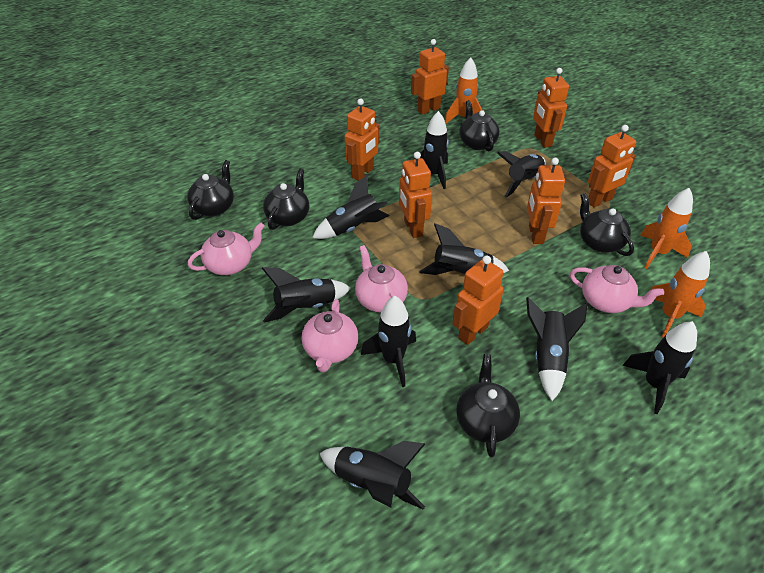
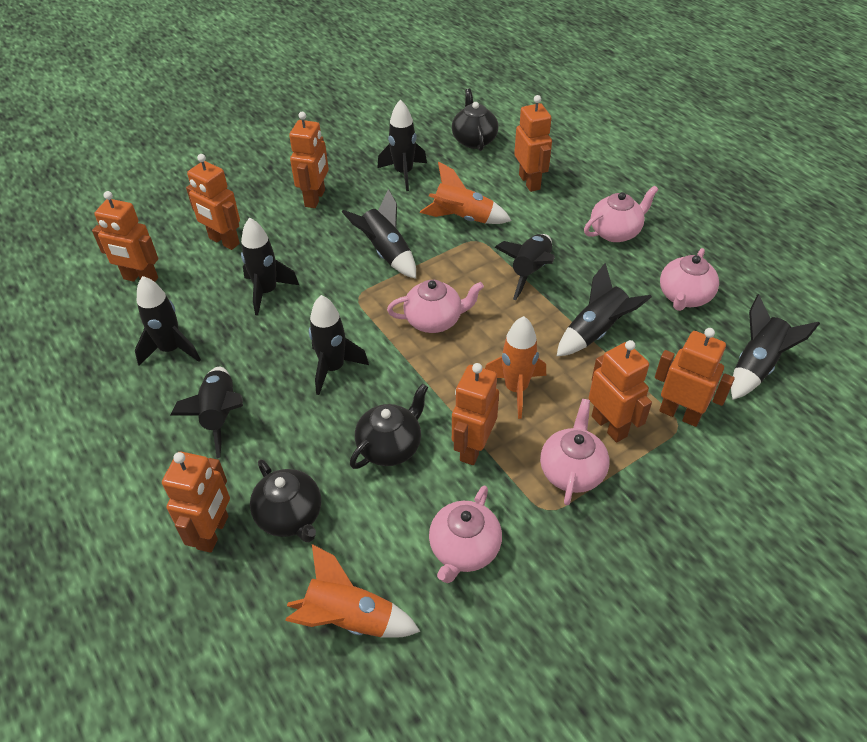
black teapot: 5 -> 3
orange robot: 7 -> 8
pink teapot: 4 -> 5

